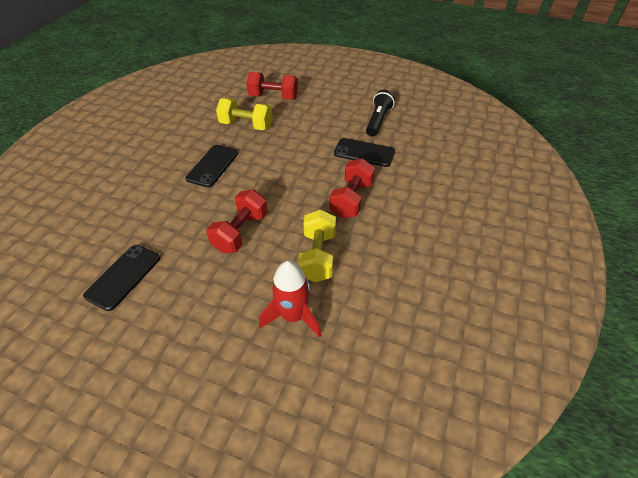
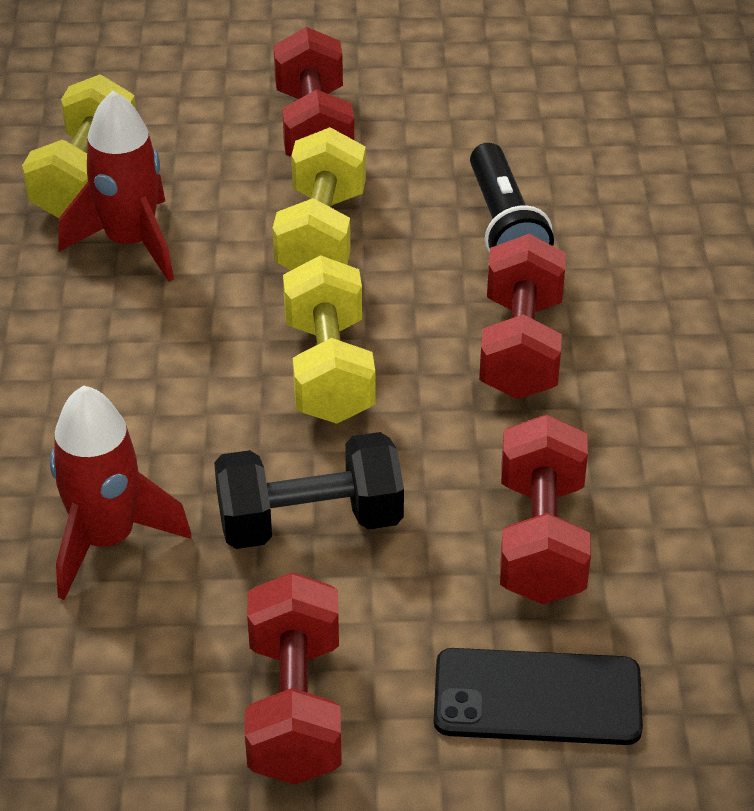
black dumbbell: 0 -> 1
black phone: 3 -> 1
red dumbbell: 3 -> 4
red rocket: 1 -> 2
yellow dumbbell: 2 -> 3

